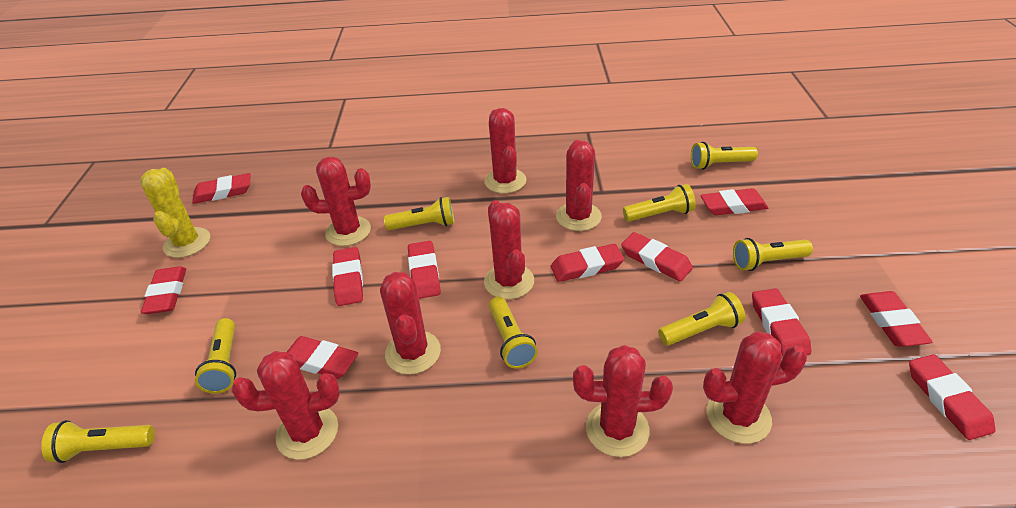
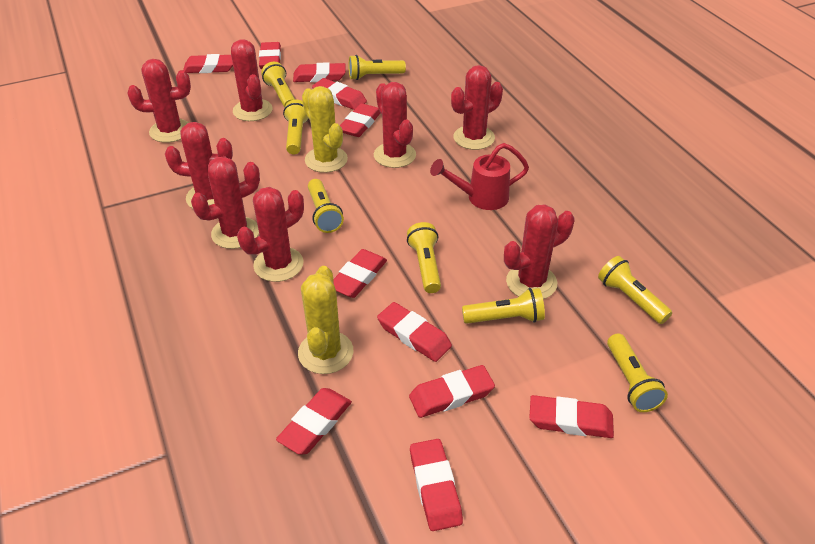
red watering can: 0 -> 1
yellow cactus: 1 -> 2

